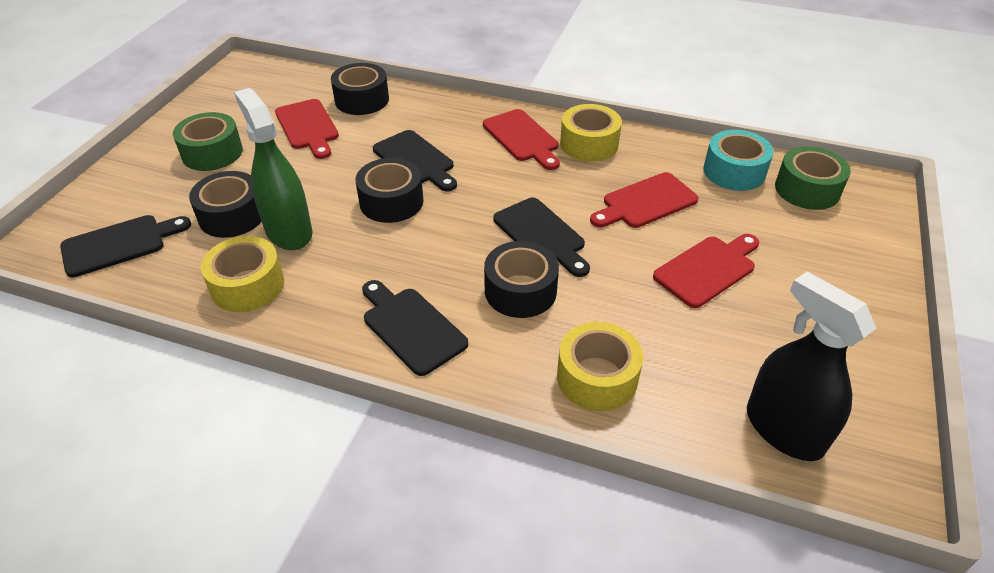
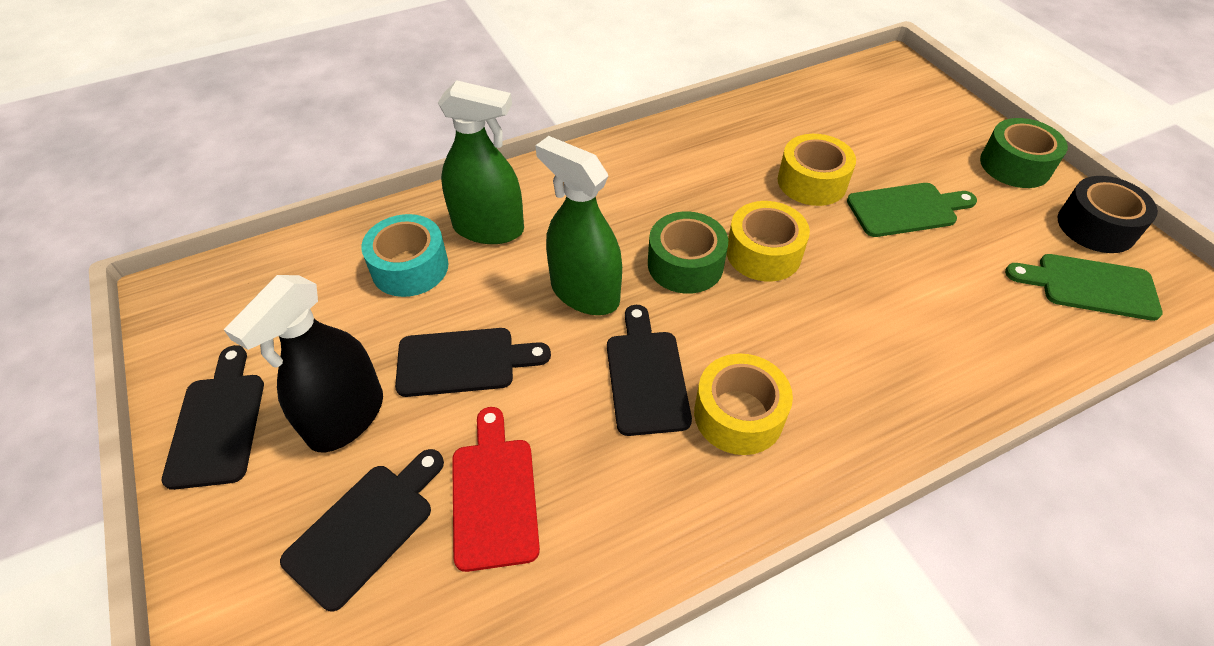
black tape: 4 -> 1
green cutting board: 0 -> 2
green spray bottle: 1 -> 2
red cutting board: 4 -> 1

